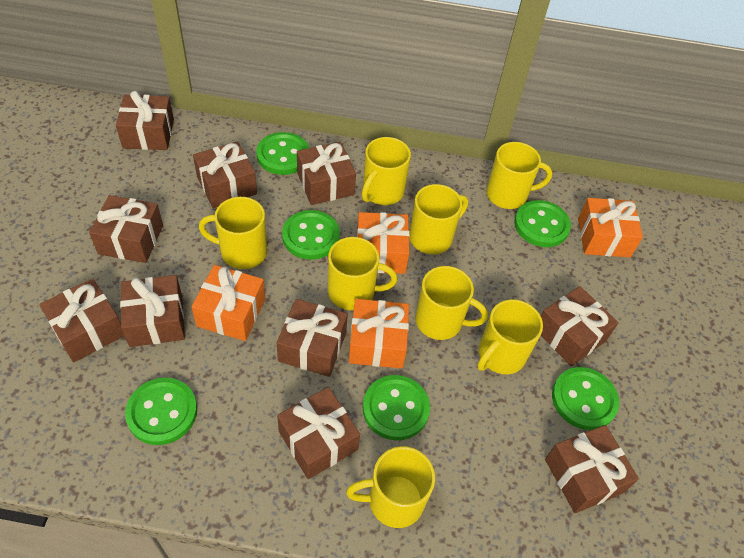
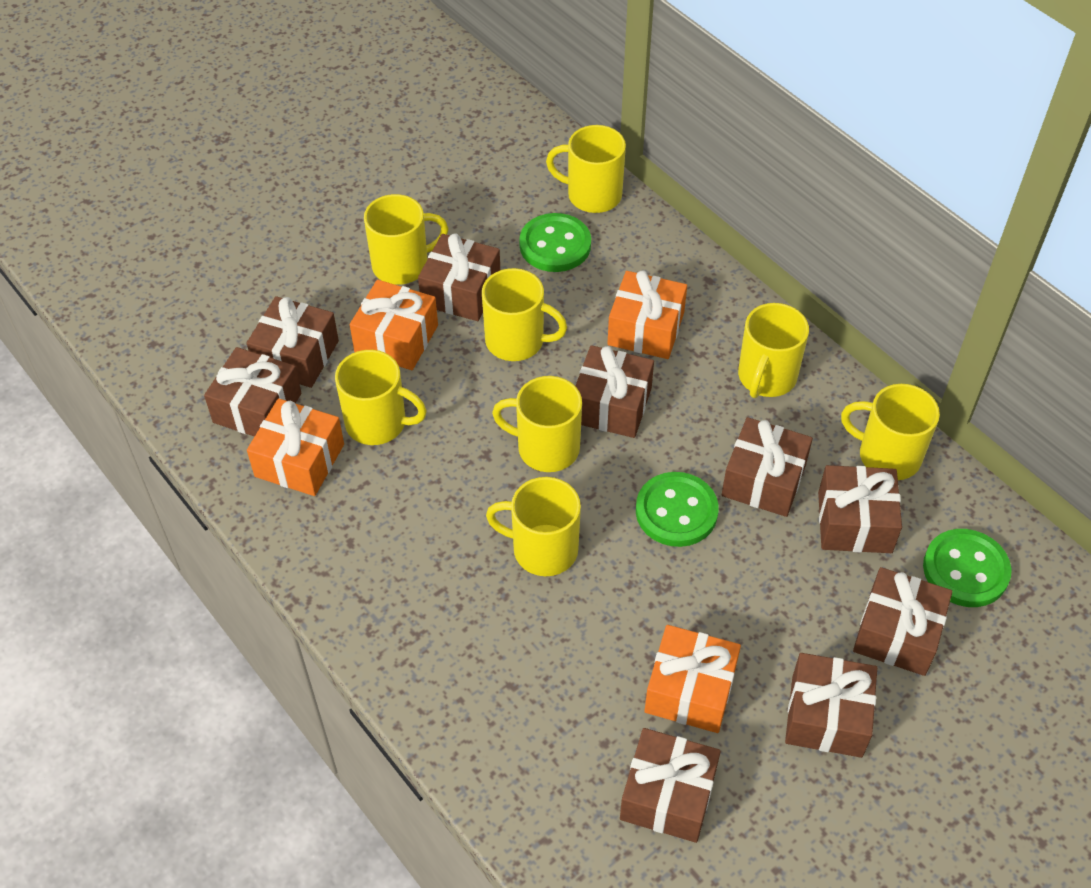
brown gift: 10 -> 9
green button: 6 -> 3

